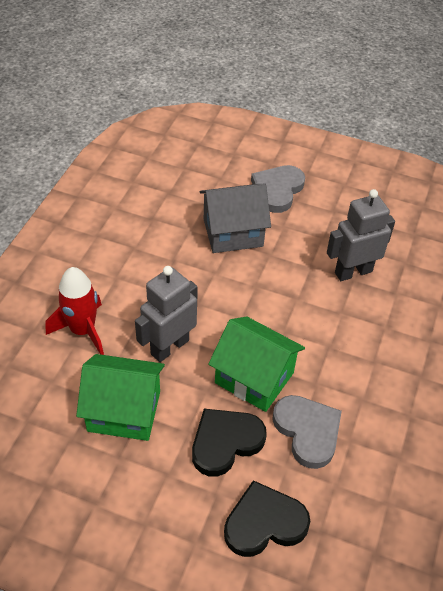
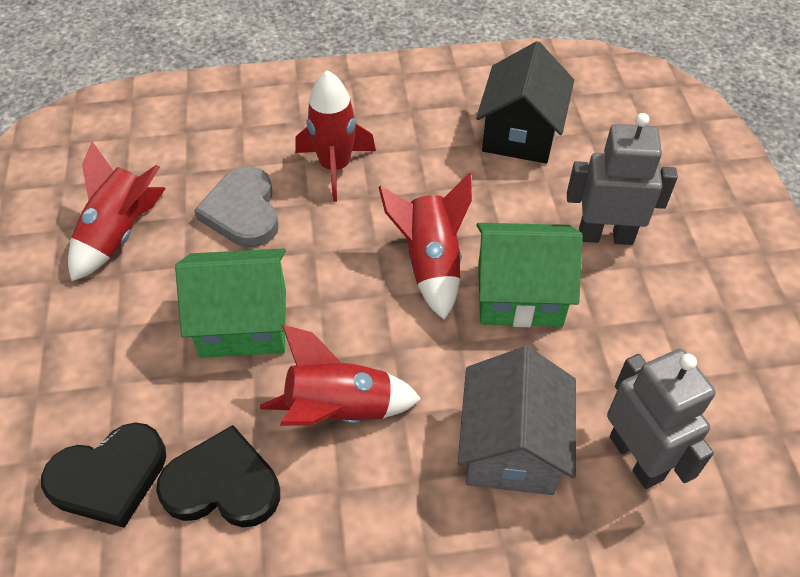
black house: 0 -> 1
grey heart: 2 -> 1
red rocket: 1 -> 4

